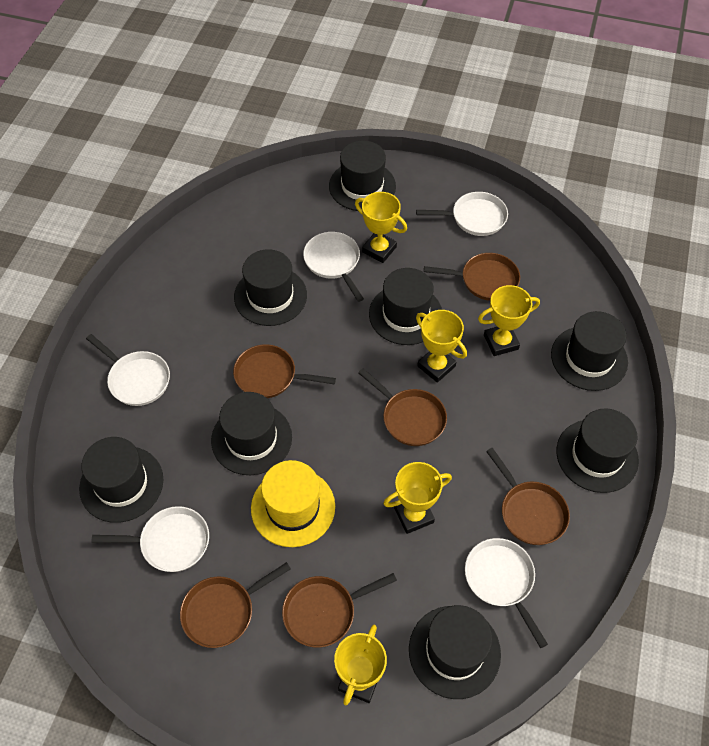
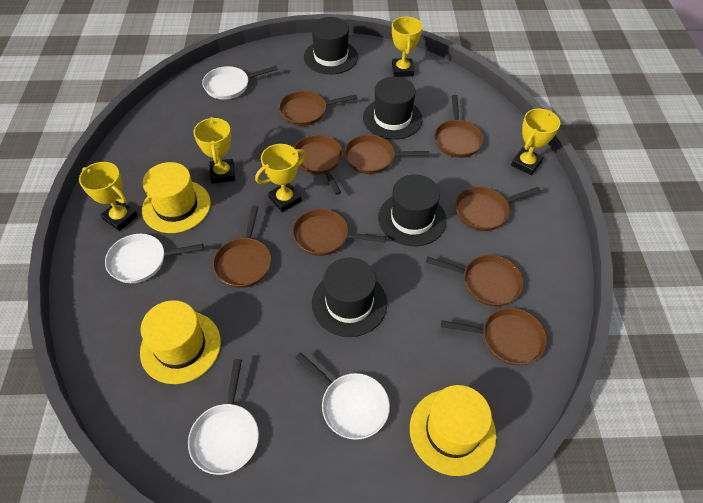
black hat: 8 -> 4
brown pan: 6 -> 9
white pan: 5 -> 4
yellow hat: 1 -> 3

